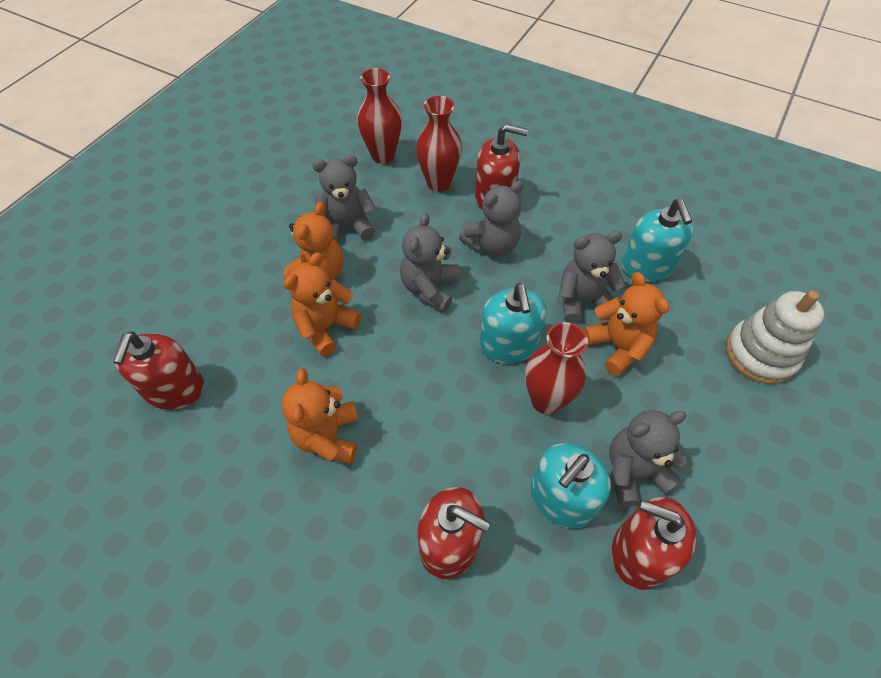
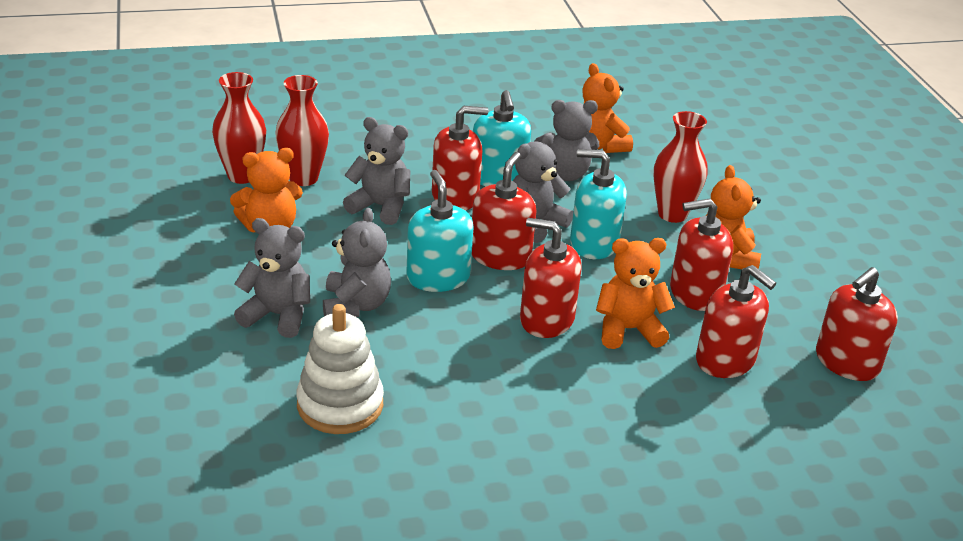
red soap dispenser: 4 -> 6

